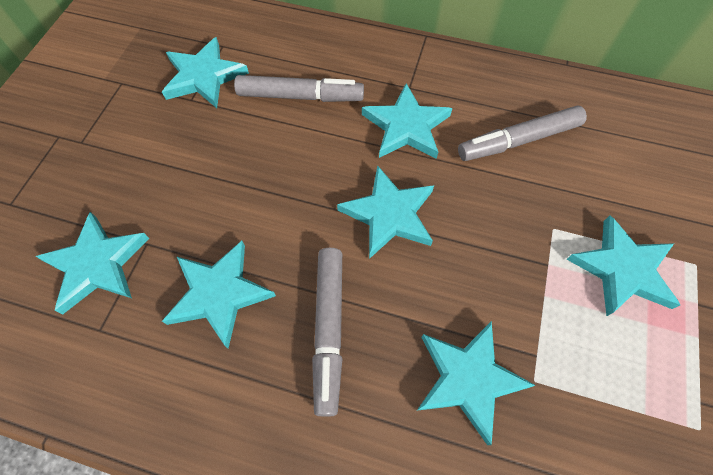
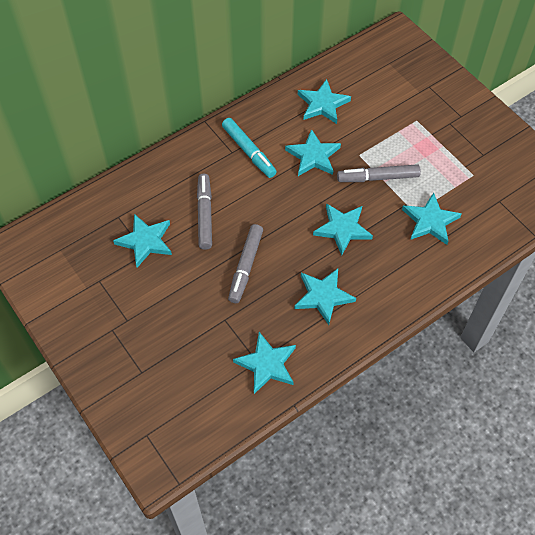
turquoise marker: 0 -> 1

